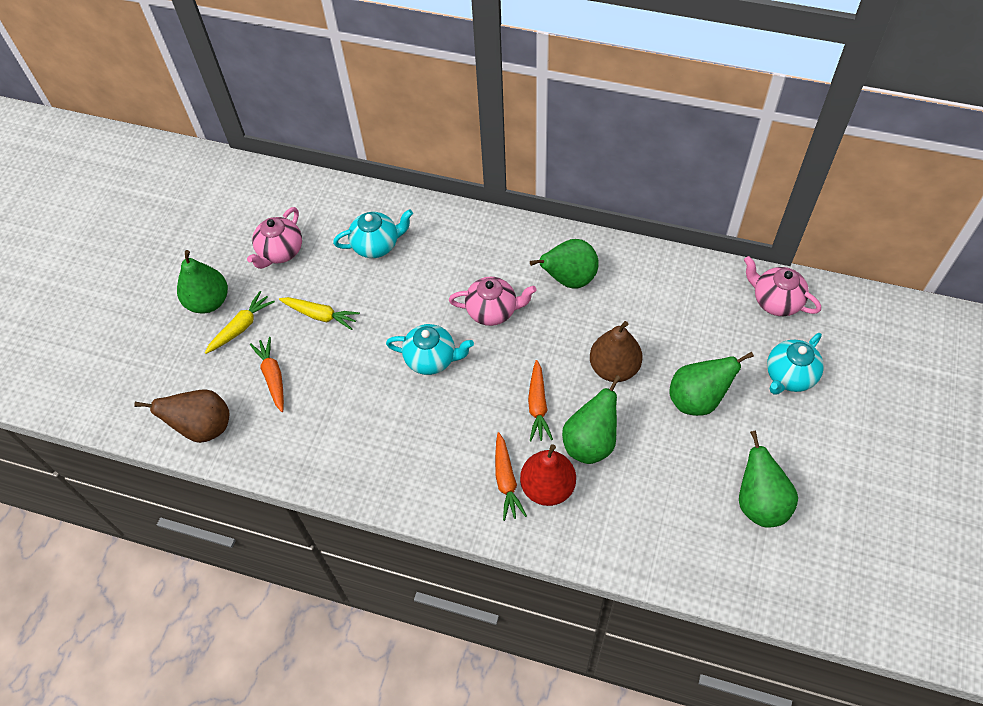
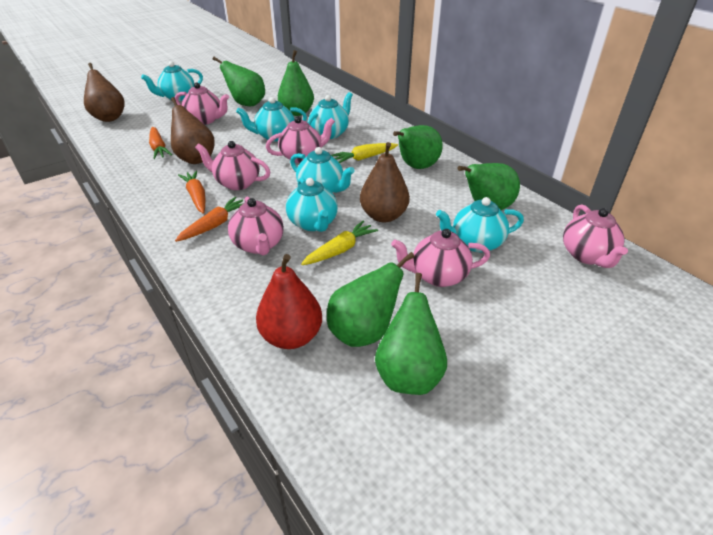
brown pear: 2 -> 3
green pear: 5 -> 6
pink teapot: 3 -> 6
turquoise teapot: 3 -> 6

